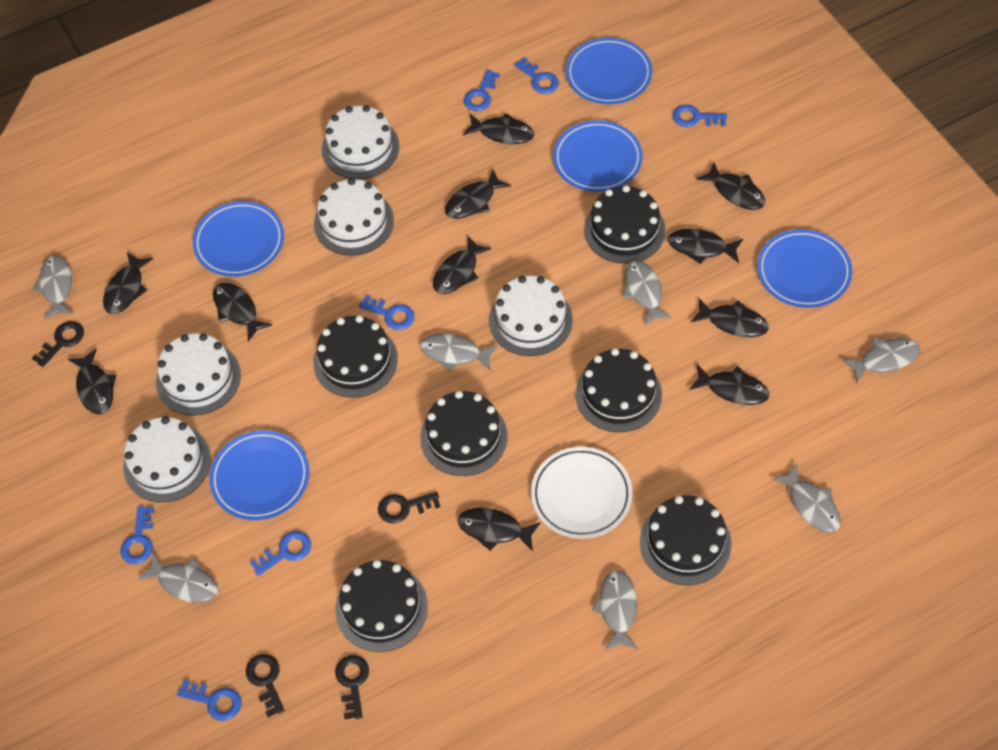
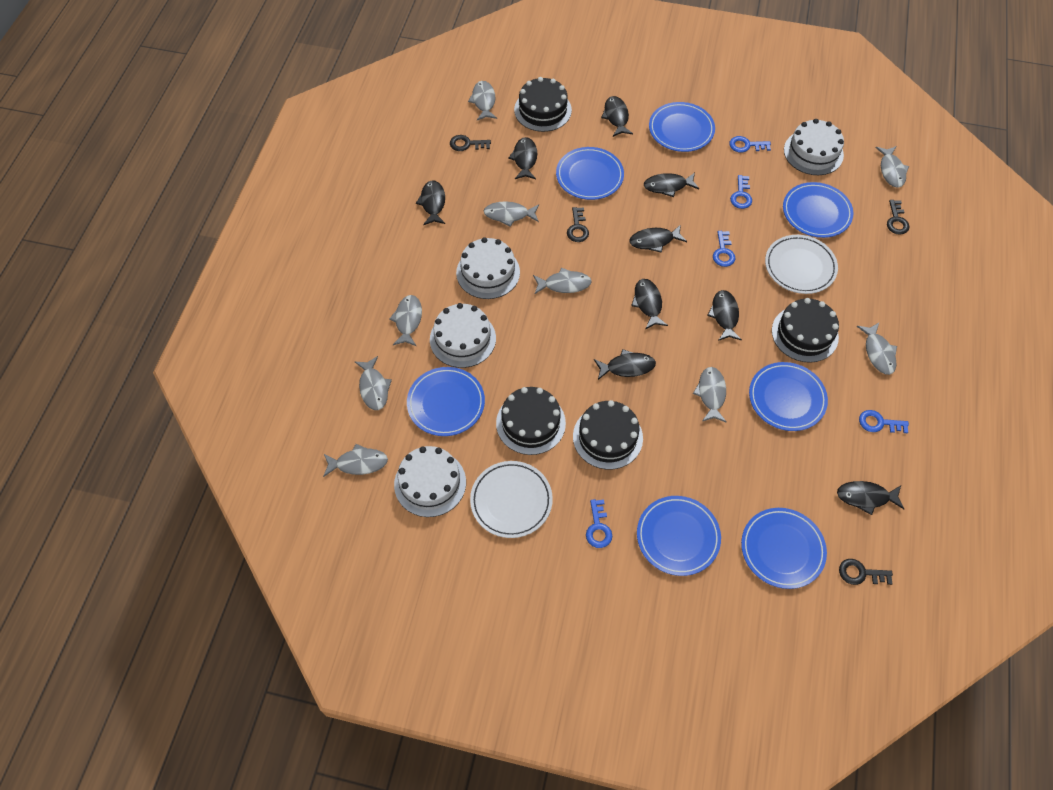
black cake: 6 -> 4
black fish: 11 -> 9
blue key: 7 -> 5
blue plate: 5 -> 7
grey fish: 7 -> 9
white cake: 5 -> 4
white plate: 1 -> 2

